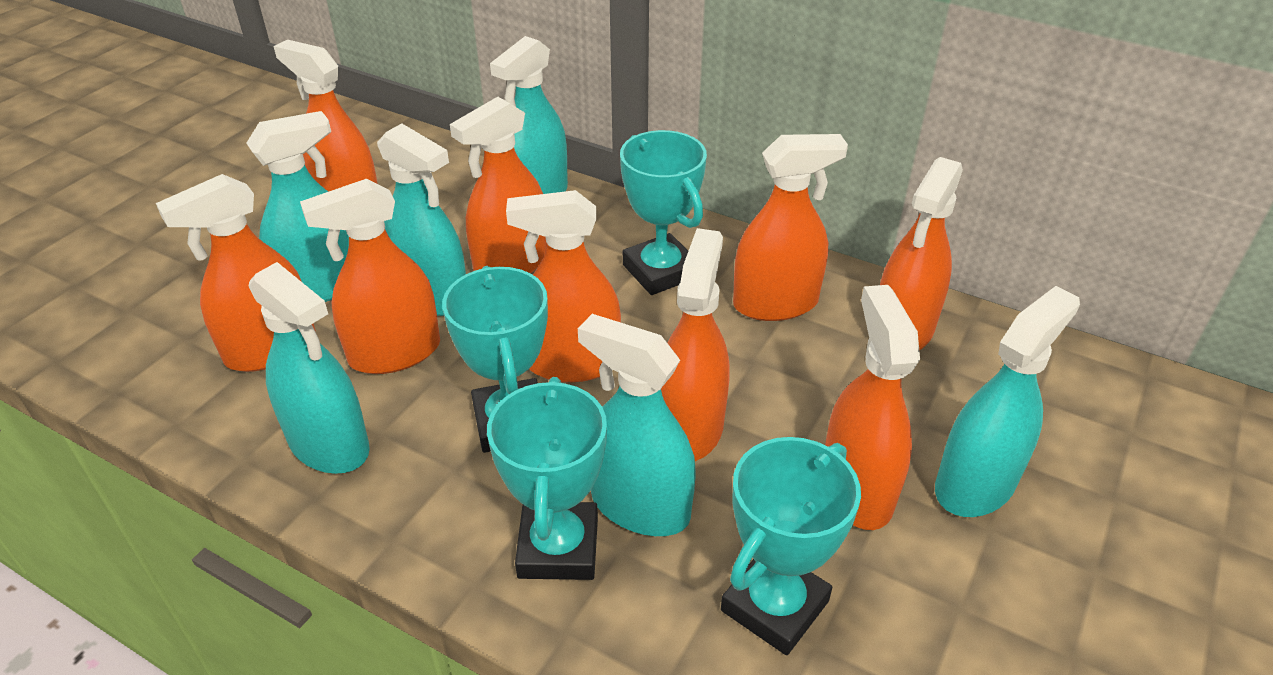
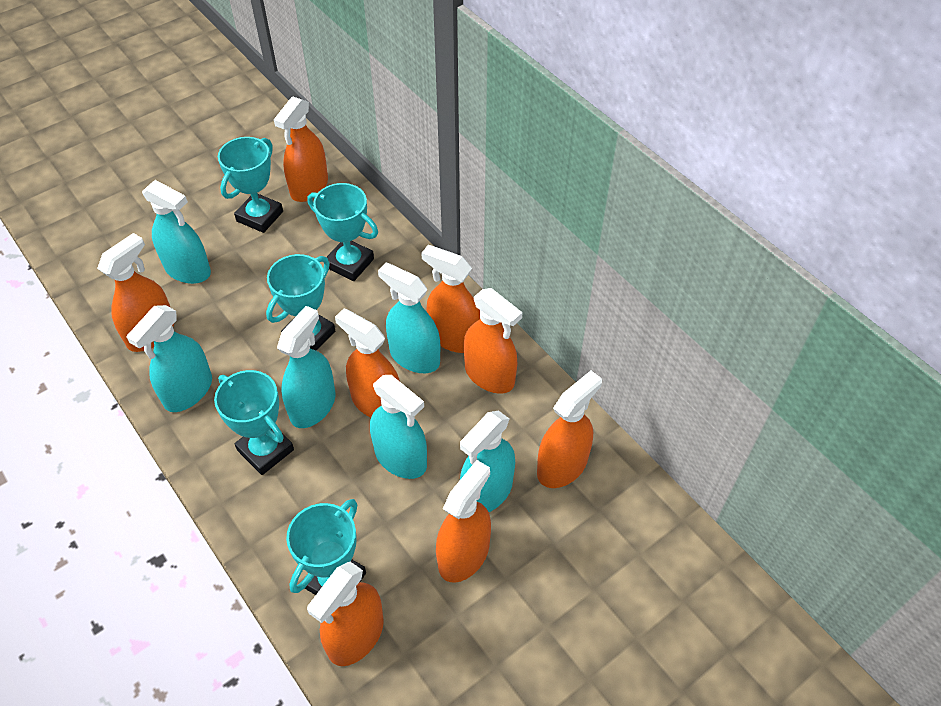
orange spray bottle: 9 -> 8
turquoise trophy: 4 -> 5

